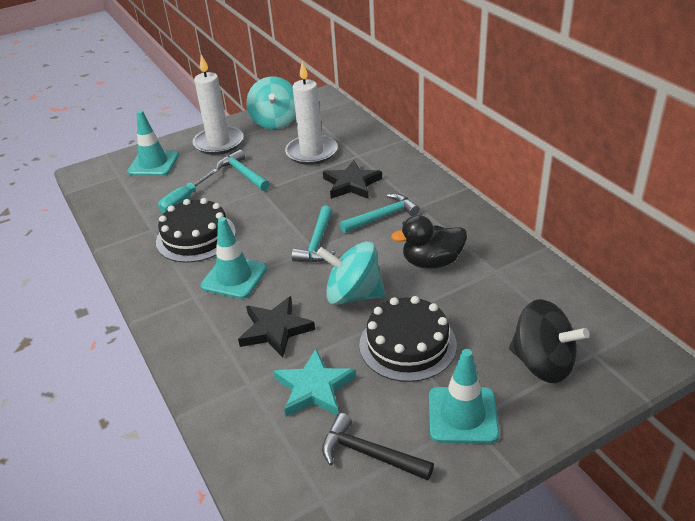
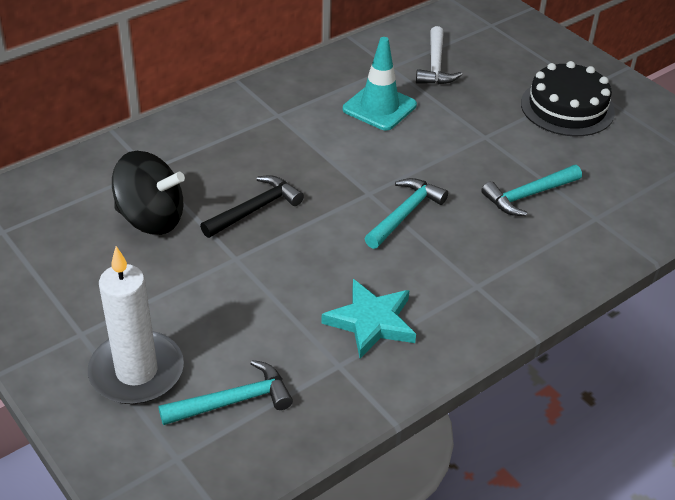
black cake: 2 -> 1
black duck: 1 -> 0
black star: 2 -> 0
turquoise screwdriver: 1 -> 0
turquoise spinning top: 2 -> 0
turquoise traffic cone: 3 -> 1
white candle: 2 -> 1
white hammer: 0 -> 1

